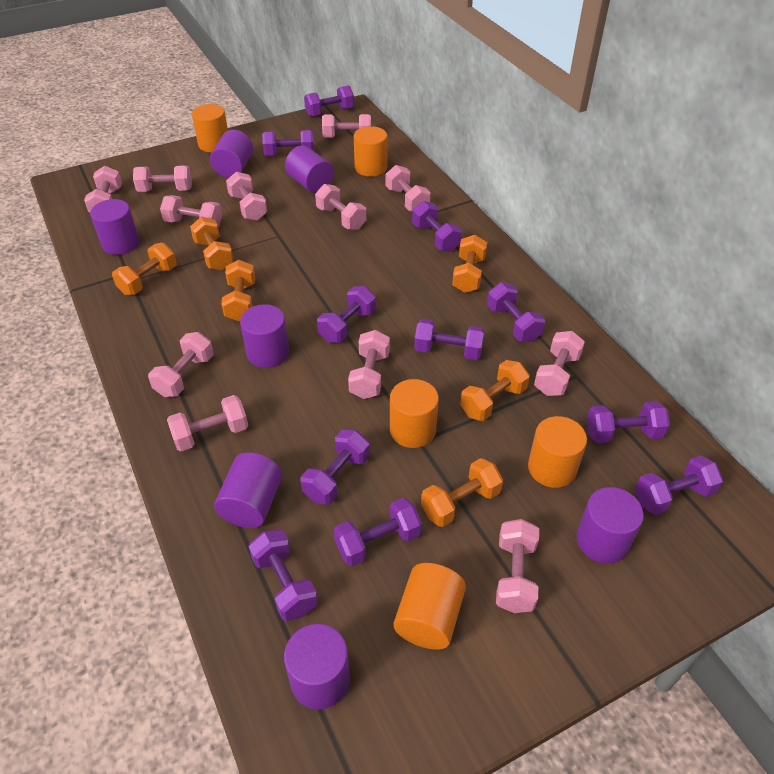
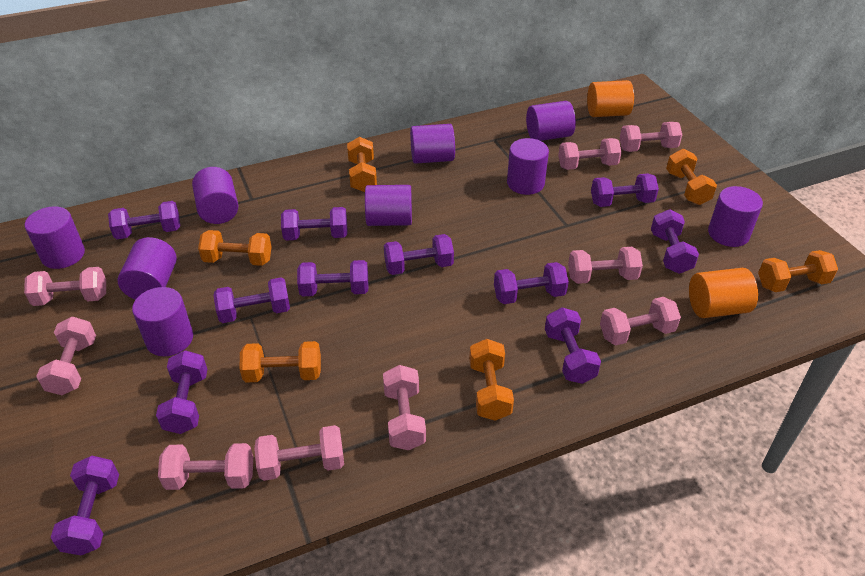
orange cylinder: 5 -> 2
pink dumbbell: 12 -> 9
purple cylinder: 7 -> 9

